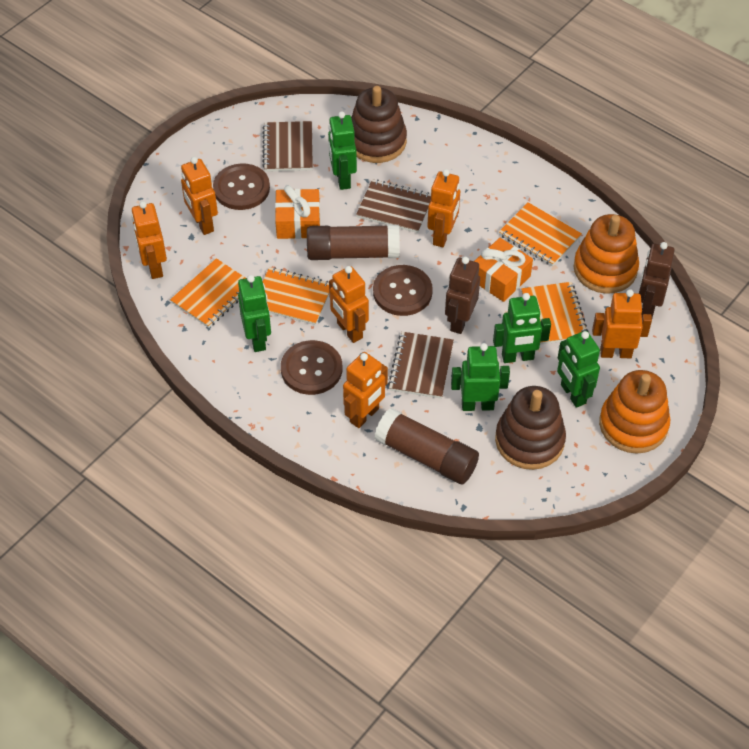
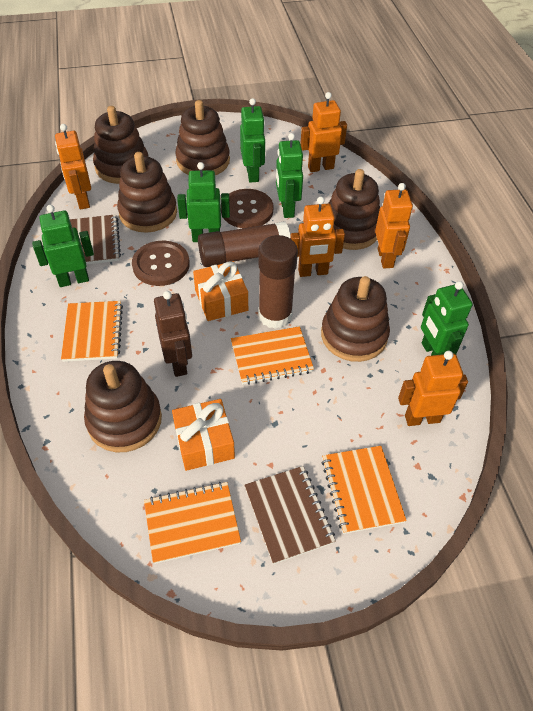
brown button: 3 -> 2
brown notebook: 3 -> 2
brown robot: 2 -> 1
brown stacking toy: 2 -> 6
orange robot: 6 -> 5
orange stacking toy: 2 -> 0

